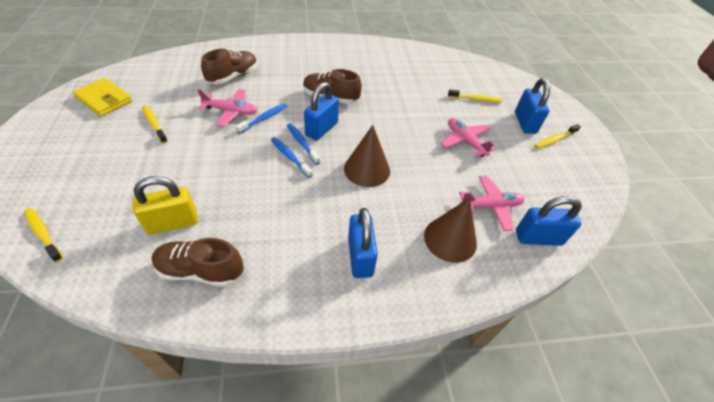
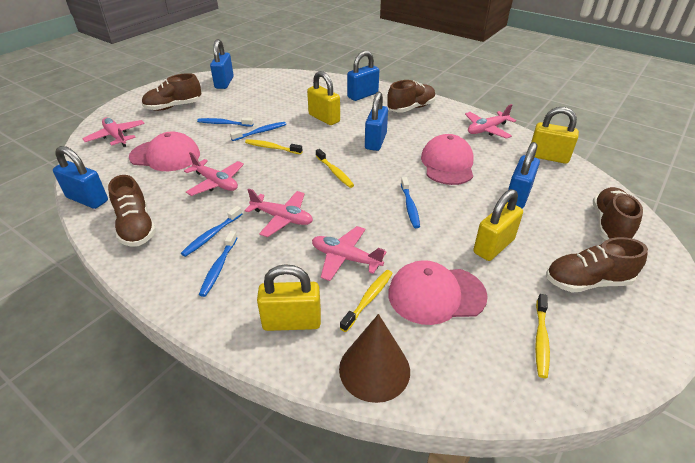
blue padlock: 4 -> 5
blue toothbrush: 3 -> 5
brown cone: 2 -> 1
brown shoe: 3 -> 5
pink cap: 0 -> 3
pink plane: 3 -> 5
yellow padlock: 1 -> 4
yellow wallet: 1 -> 0

